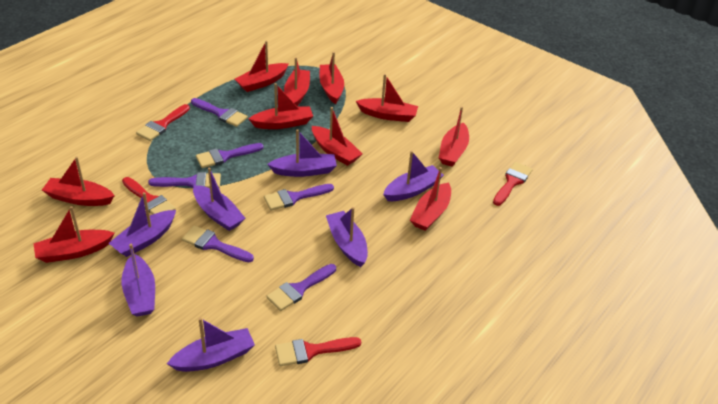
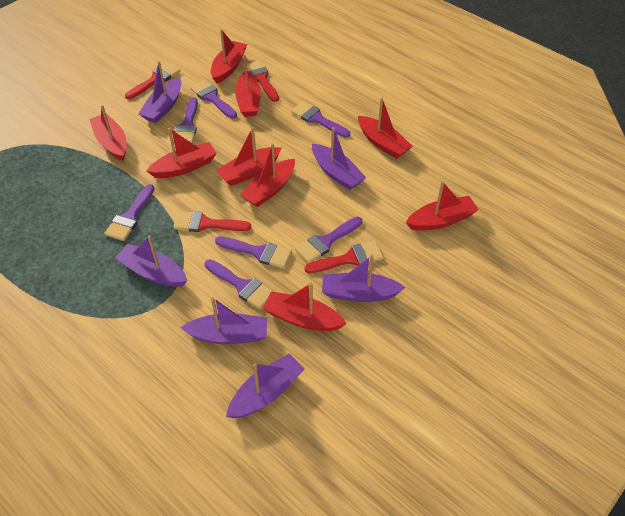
purple boat: 7 -> 6
purple brush: 6 -> 7
red boat: 10 -> 9

